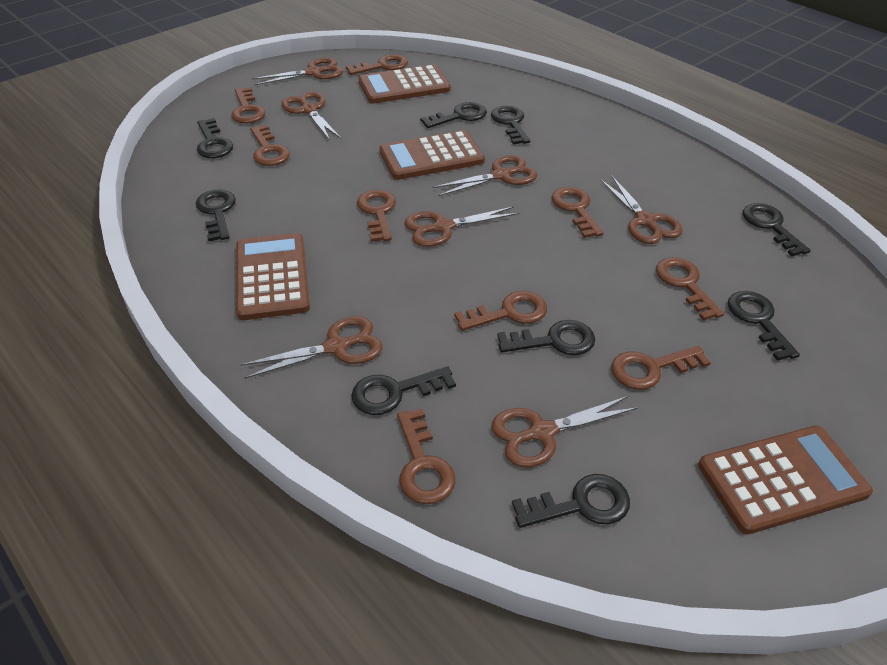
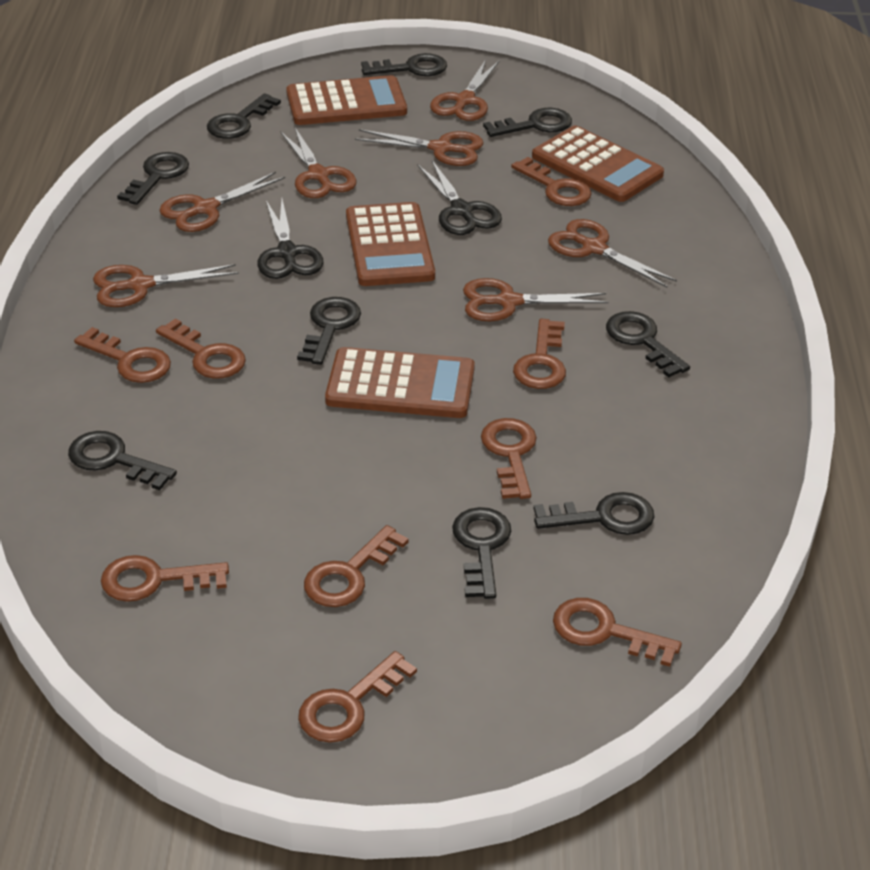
black scissors: 0 -> 2

